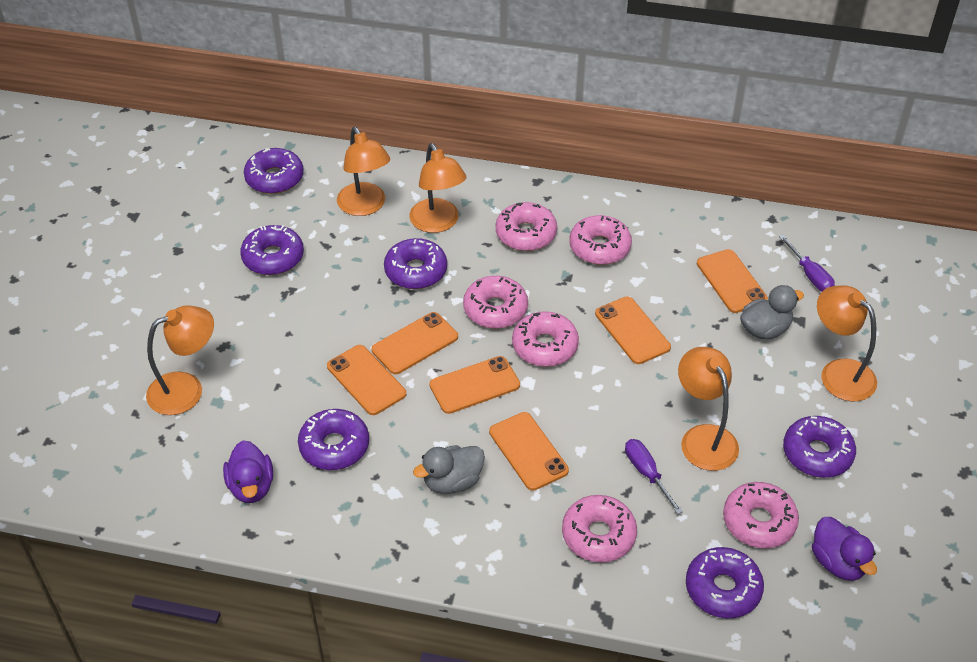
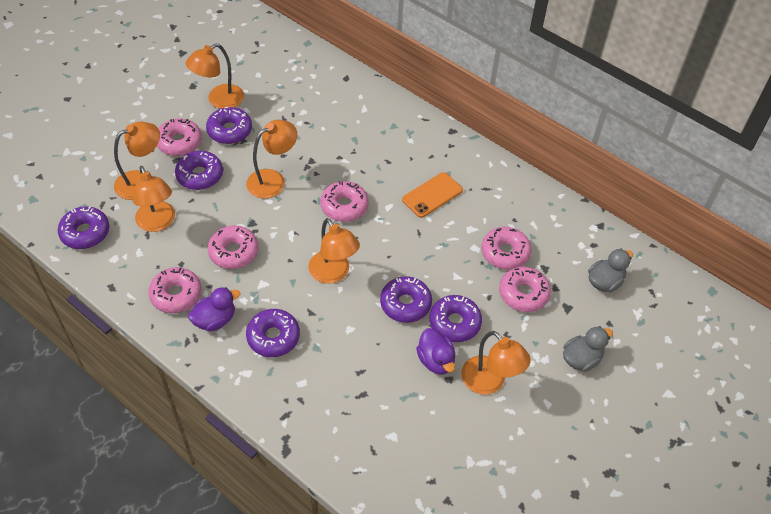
orange lamp: 5 -> 6
orange phone: 6 -> 1
purple screwdriver: 2 -> 0

